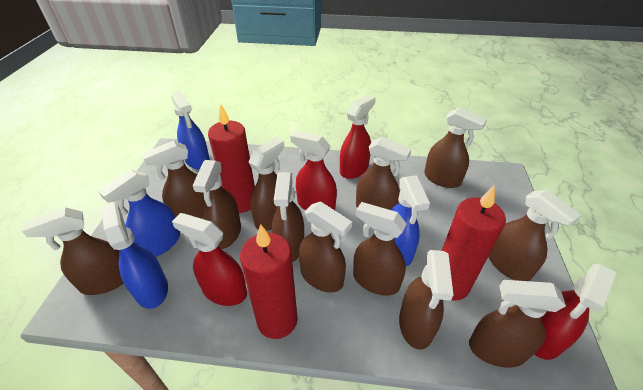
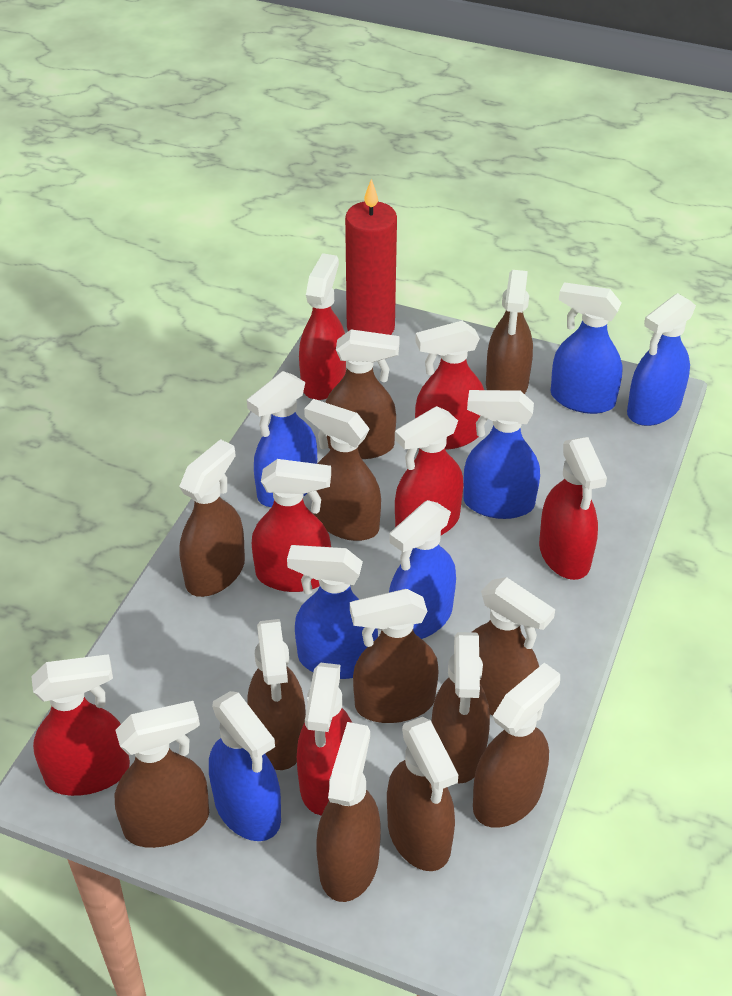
blue spray bottle: 4 -> 7
red candle: 3 -> 1
red spray bottle: 4 -> 7

